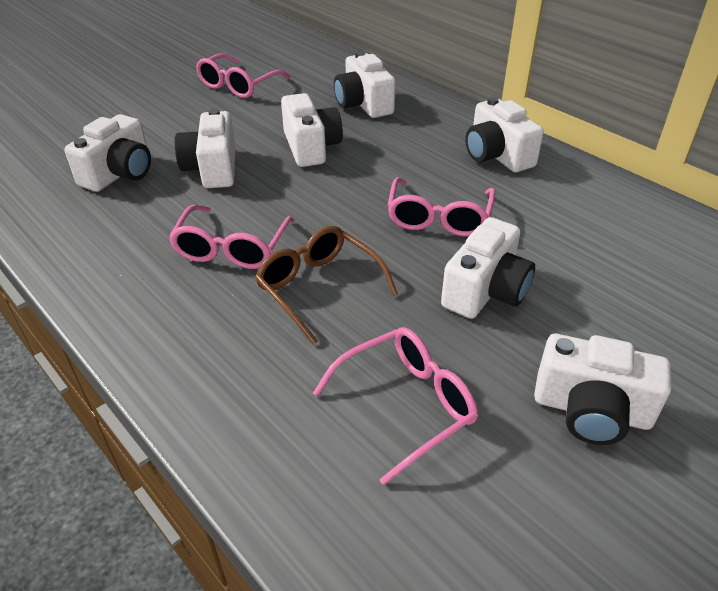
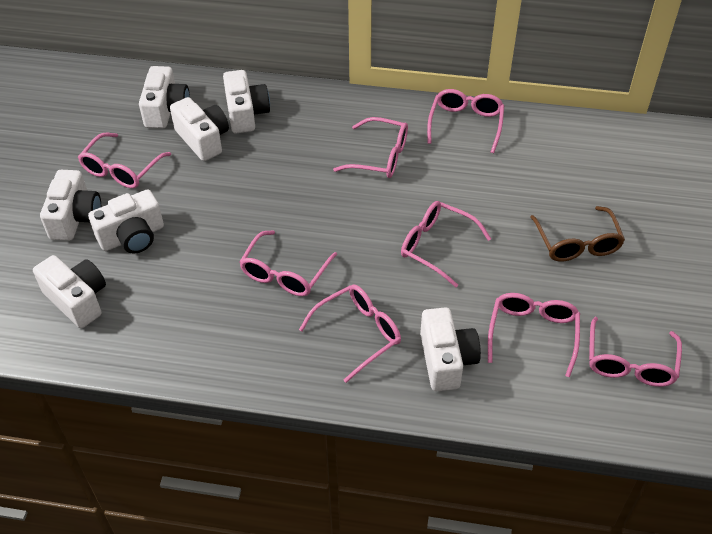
pink glasses: 4 -> 8

